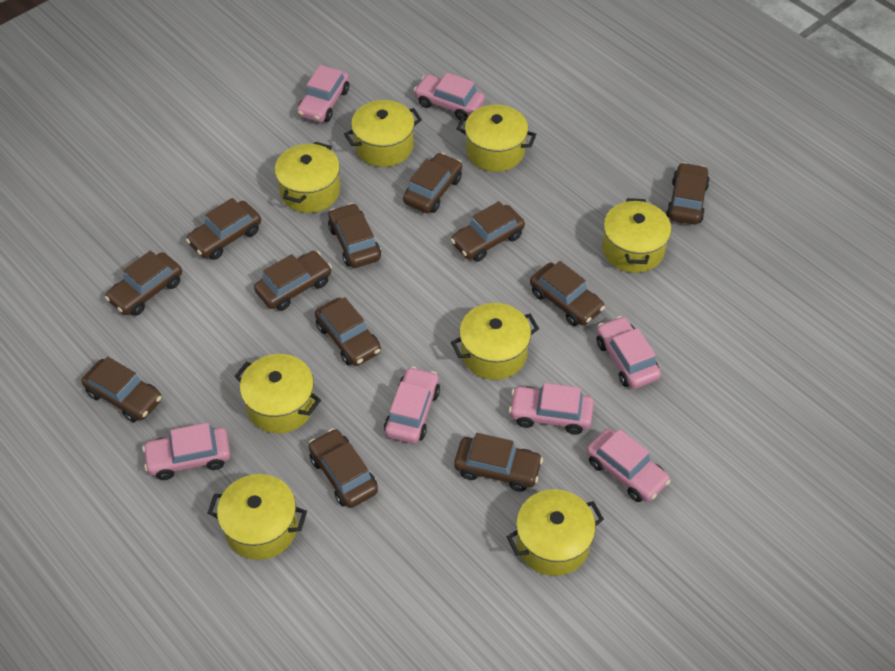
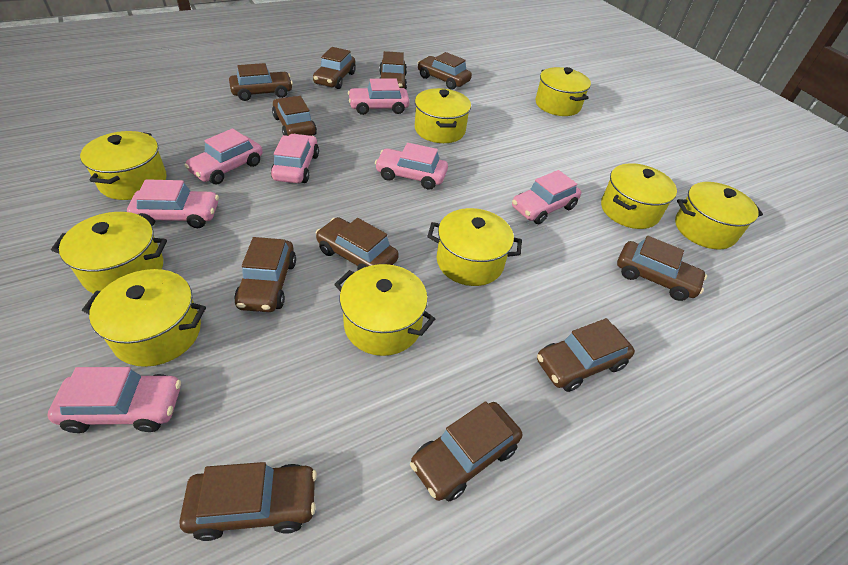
brown car: 12 -> 11
yellow pot: 8 -> 9

